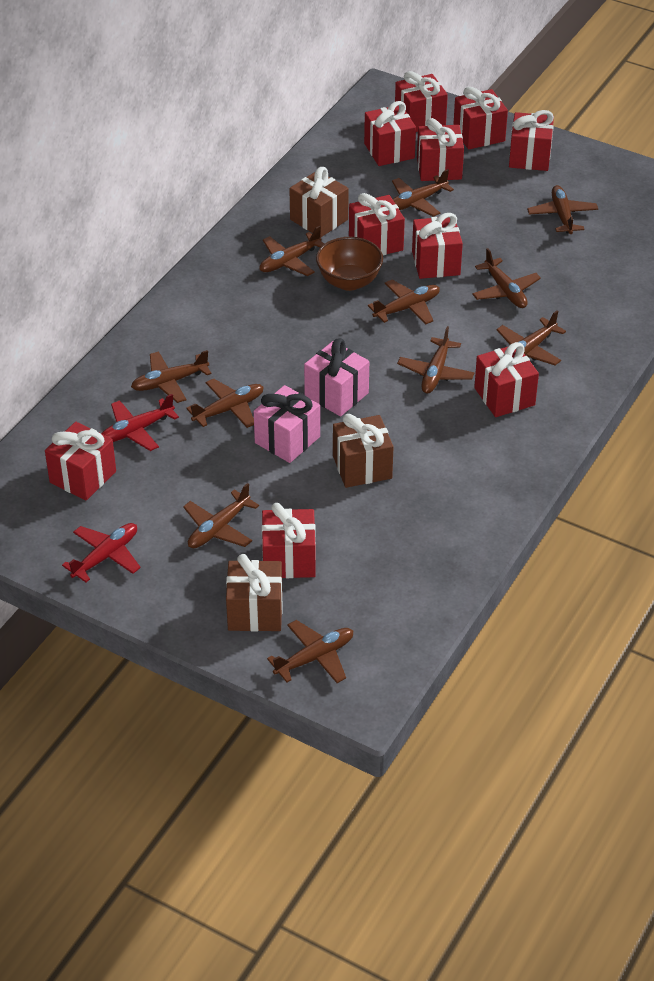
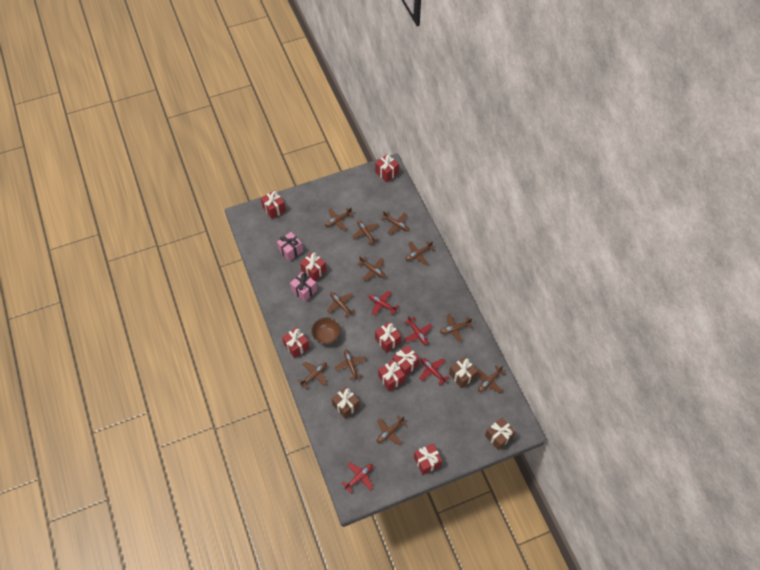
red gift: 10 -> 8
red plane: 2 -> 4

